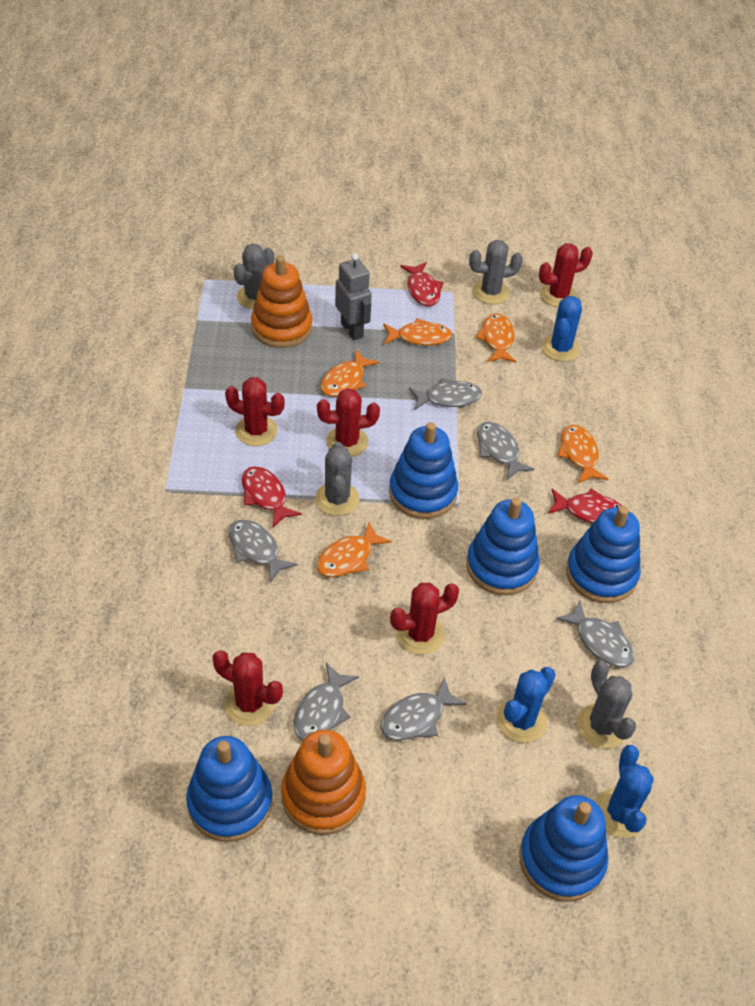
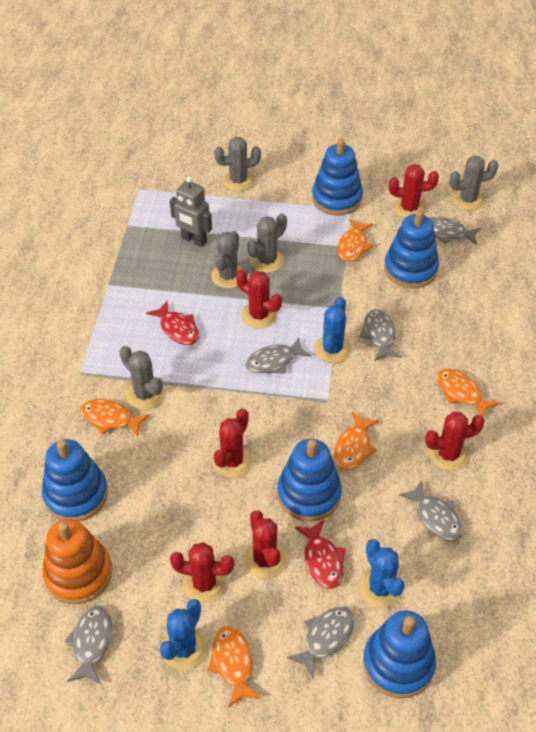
grey cactus: 4 -> 5
orange stacking toy: 2 -> 1
red cactus: 5 -> 6
red fish: 3 -> 2

